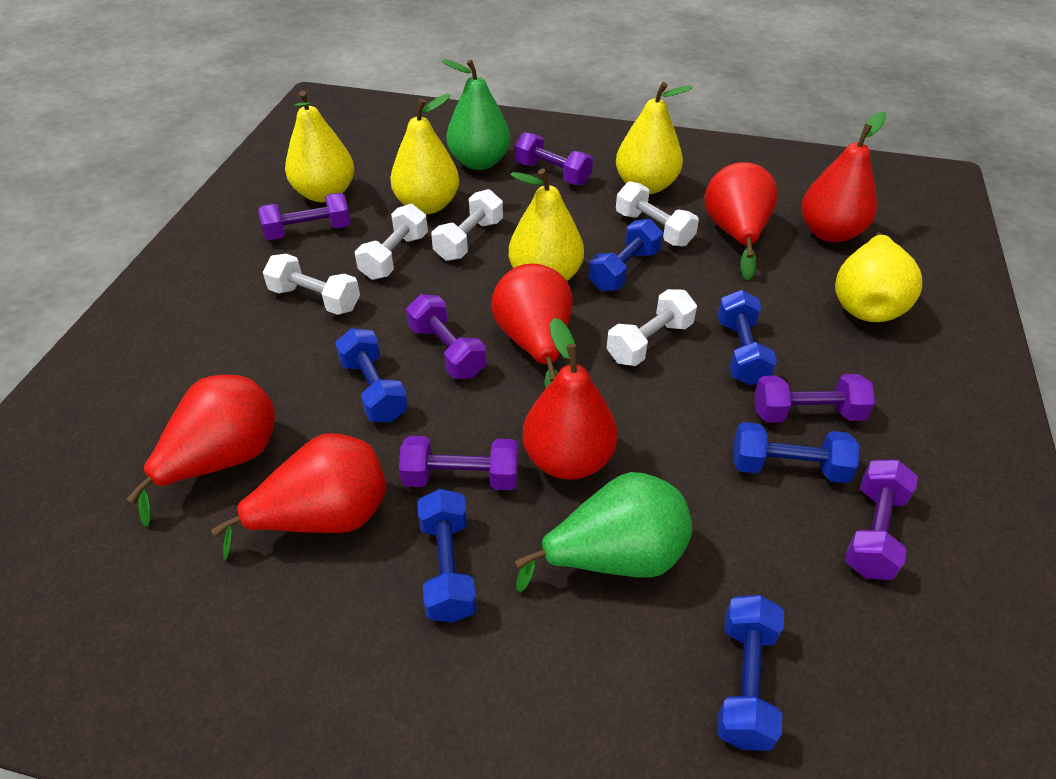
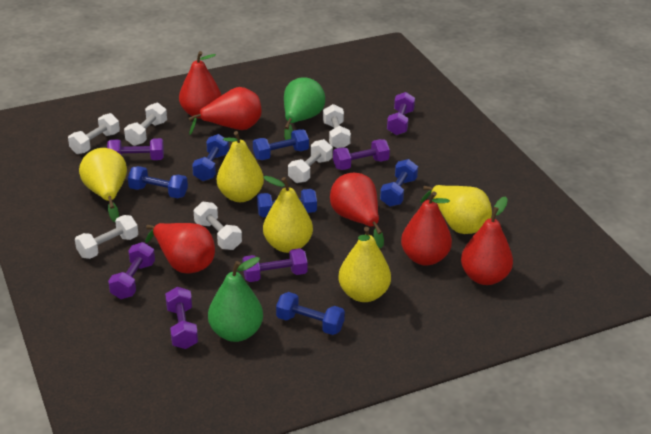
white dumbbell: 5 -> 6

